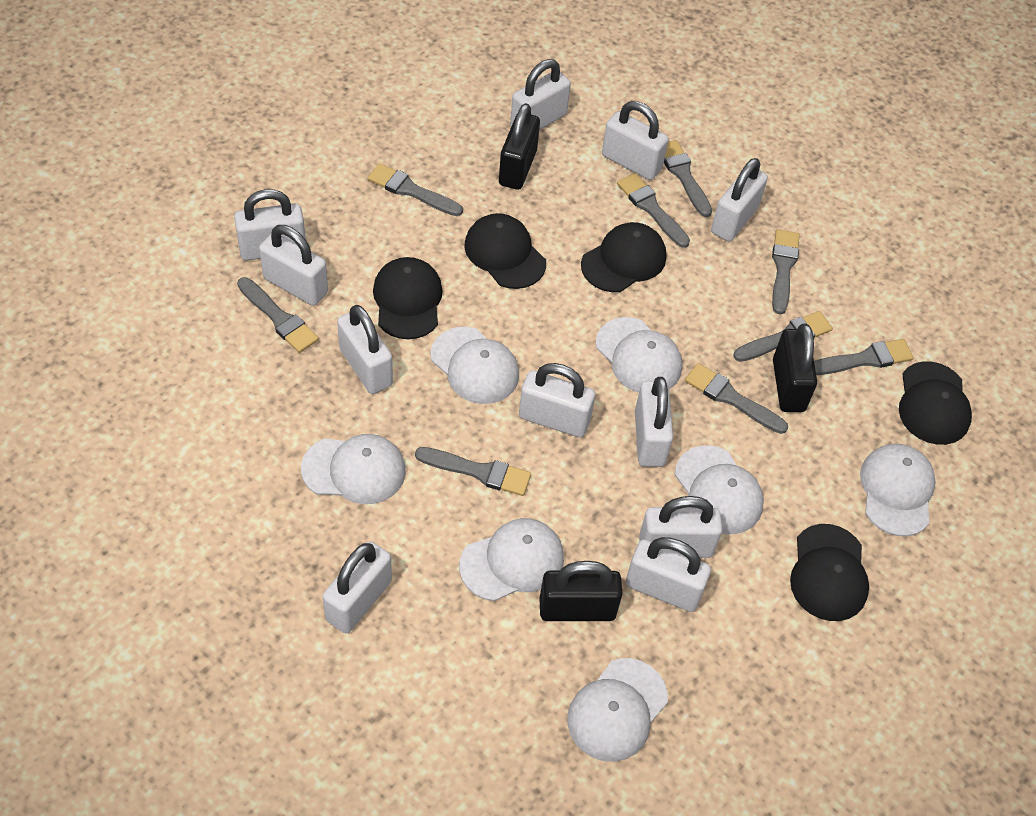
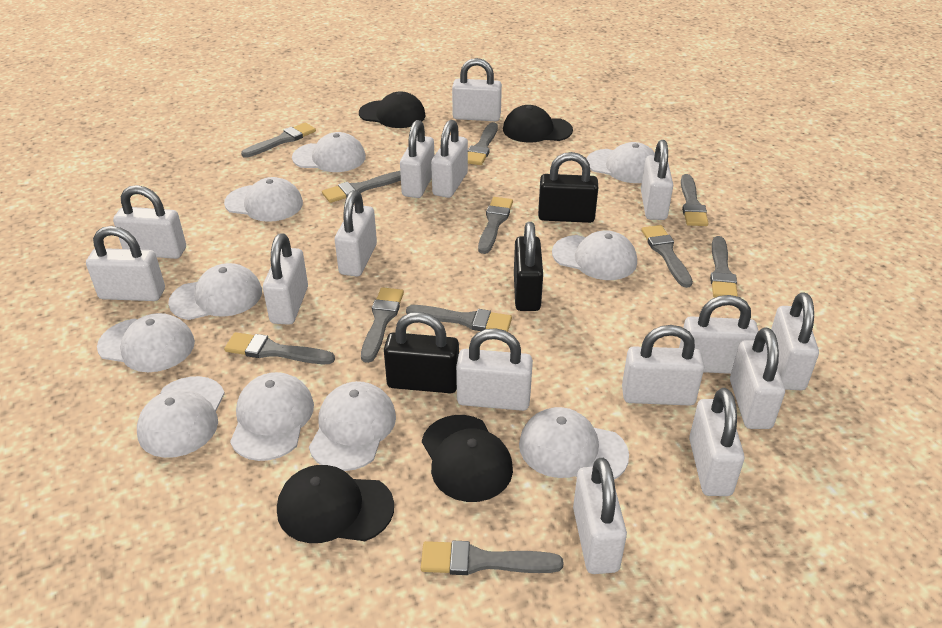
black cap: 5 -> 4
grey brush: 9 -> 11
white cap: 7 -> 10
white padlock: 11 -> 15

